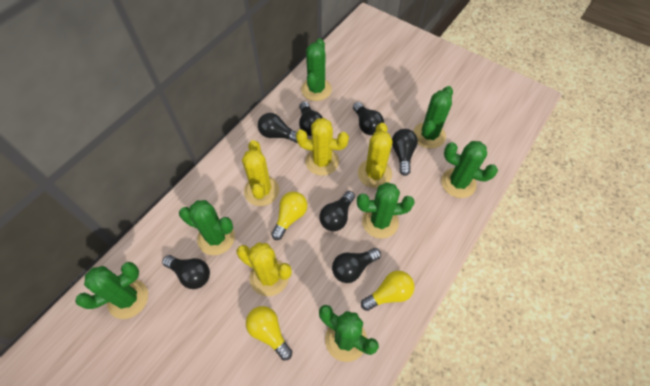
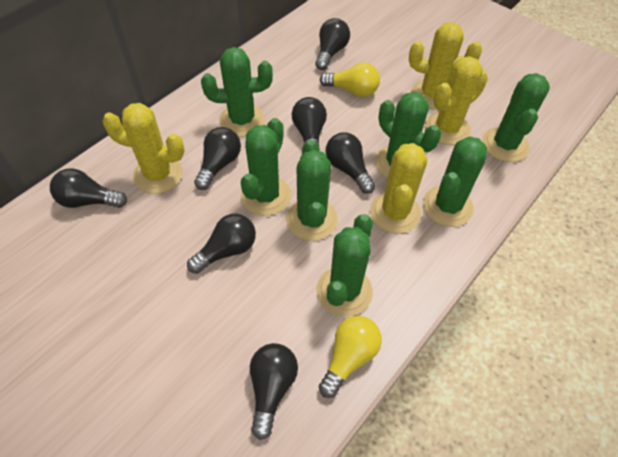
yellow light bulb: 3 -> 2

